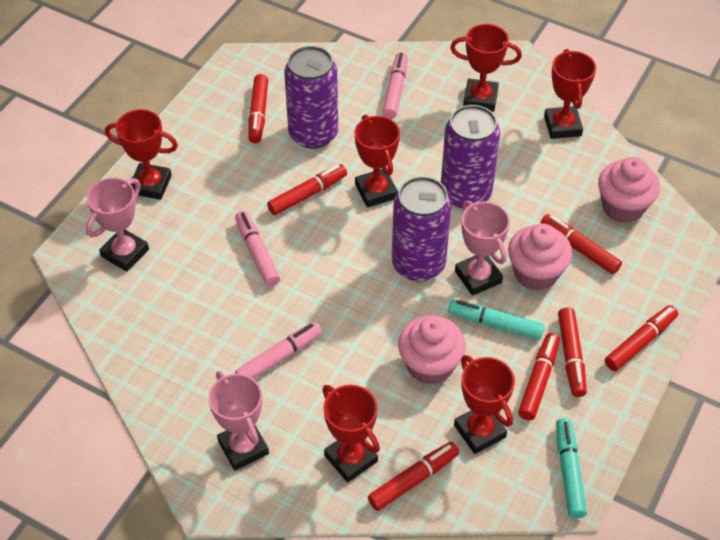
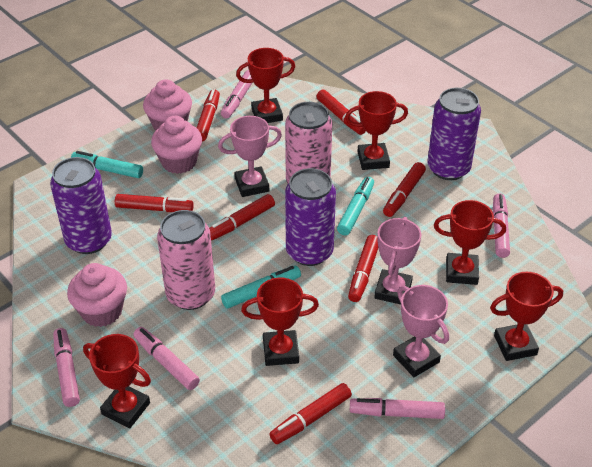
pink can: 0 -> 2
pink marker: 3 -> 5
turquoise marker: 2 -> 3

